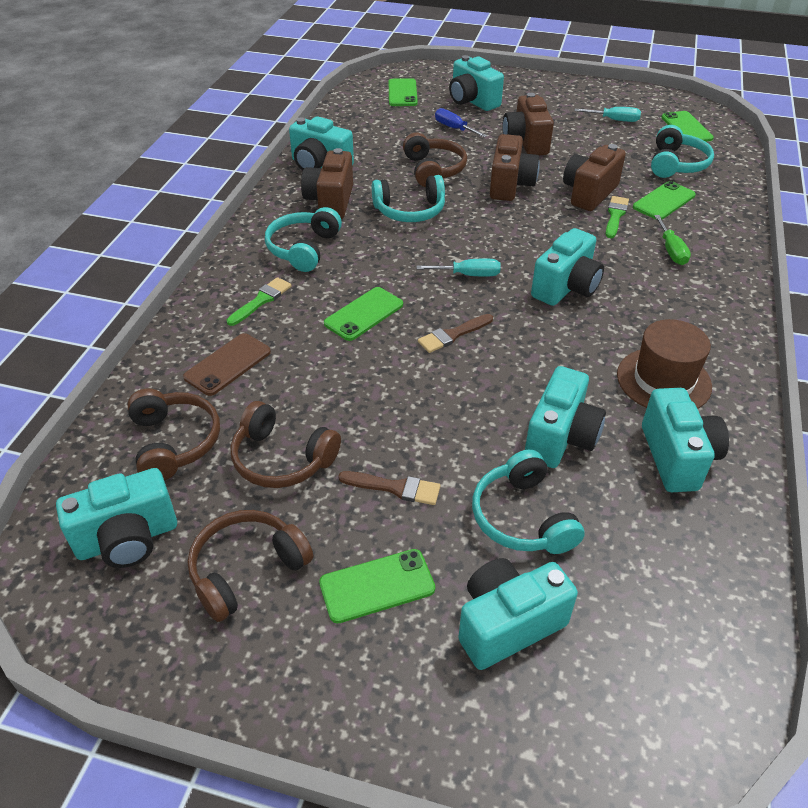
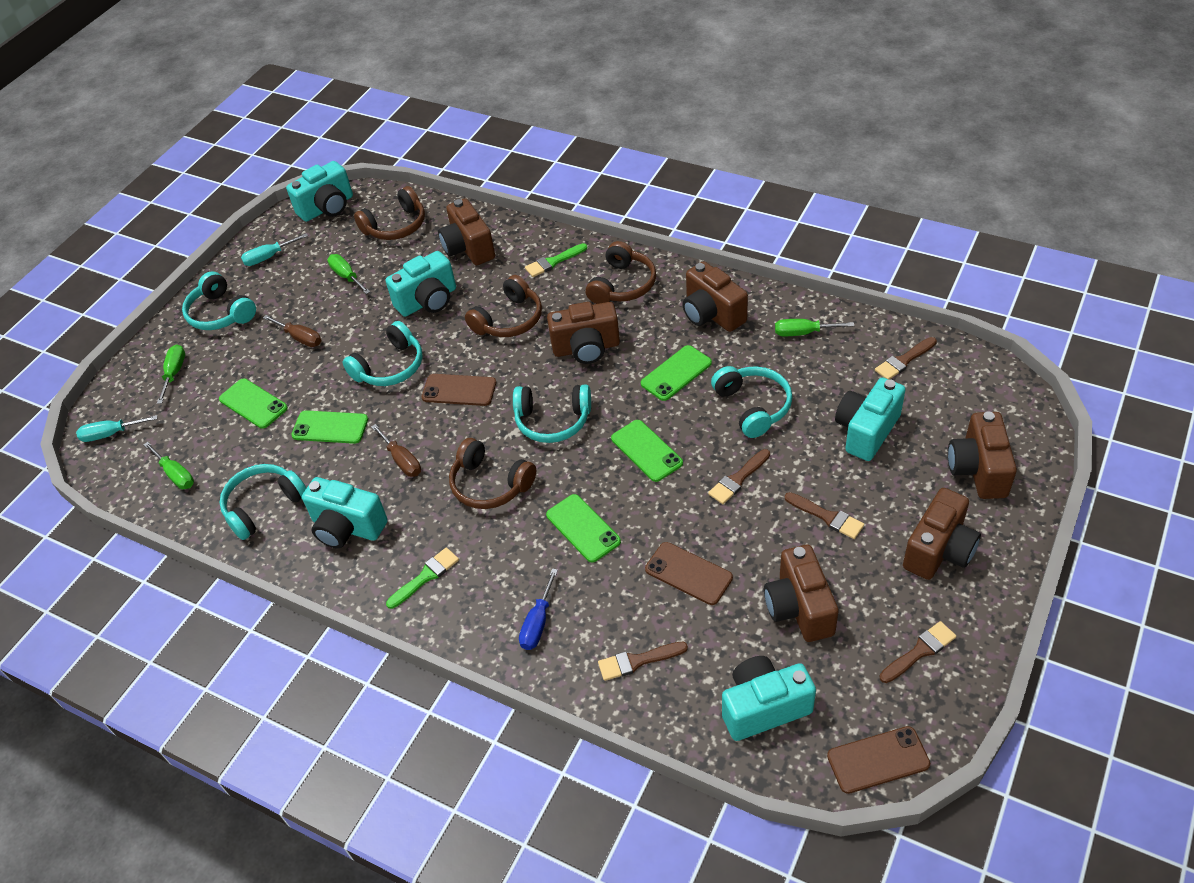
brown brush: 2 -> 5
brown camera: 4 -> 6
brown hat: 1 -> 0
brown phone: 1 -> 3
brown screwdriver: 0 -> 2
green screwdriver: 1 -> 4
turquoise camera: 7 -> 5
turquoise headphones: 4 -> 5

